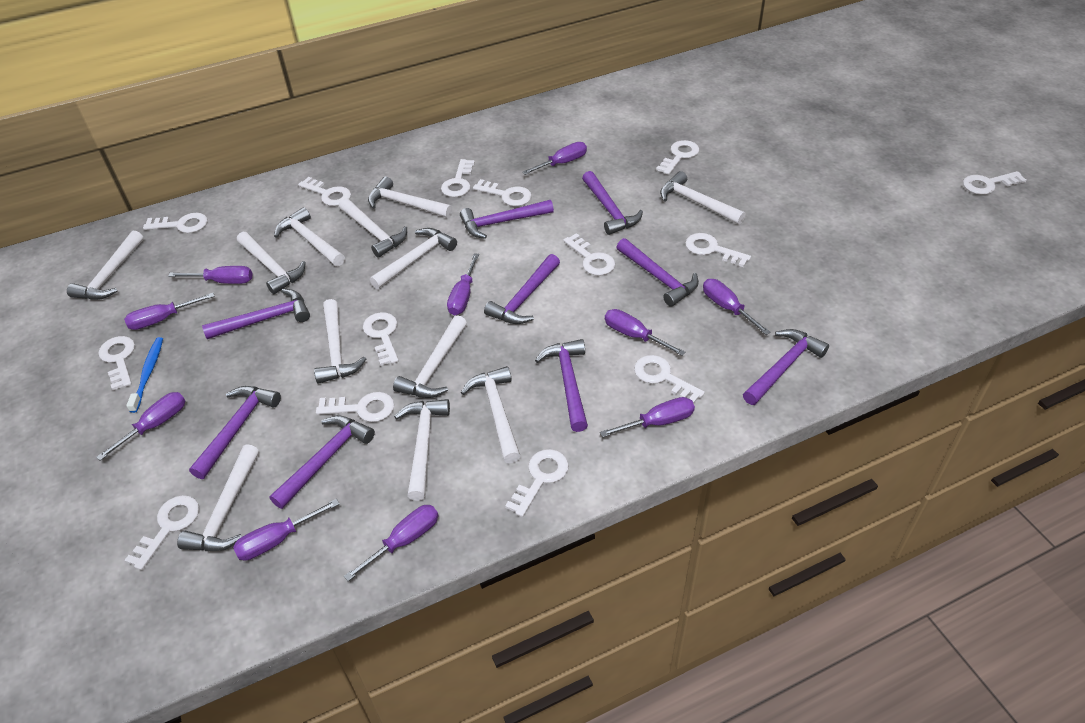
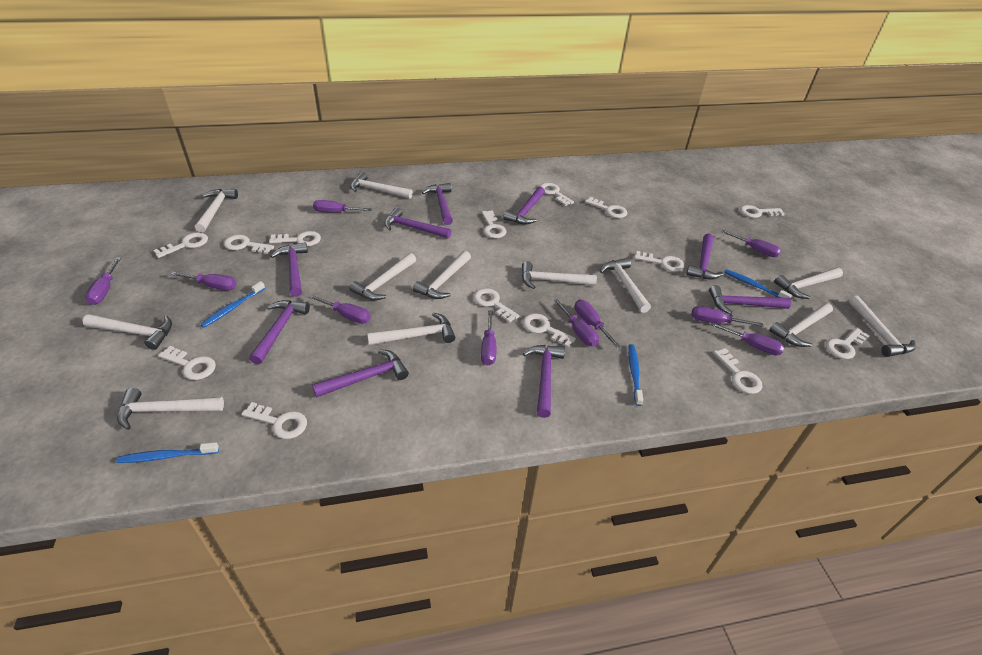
blue toothbrush: 1 -> 4

